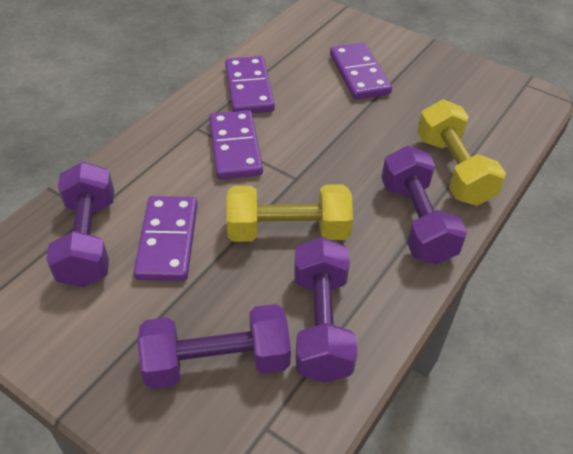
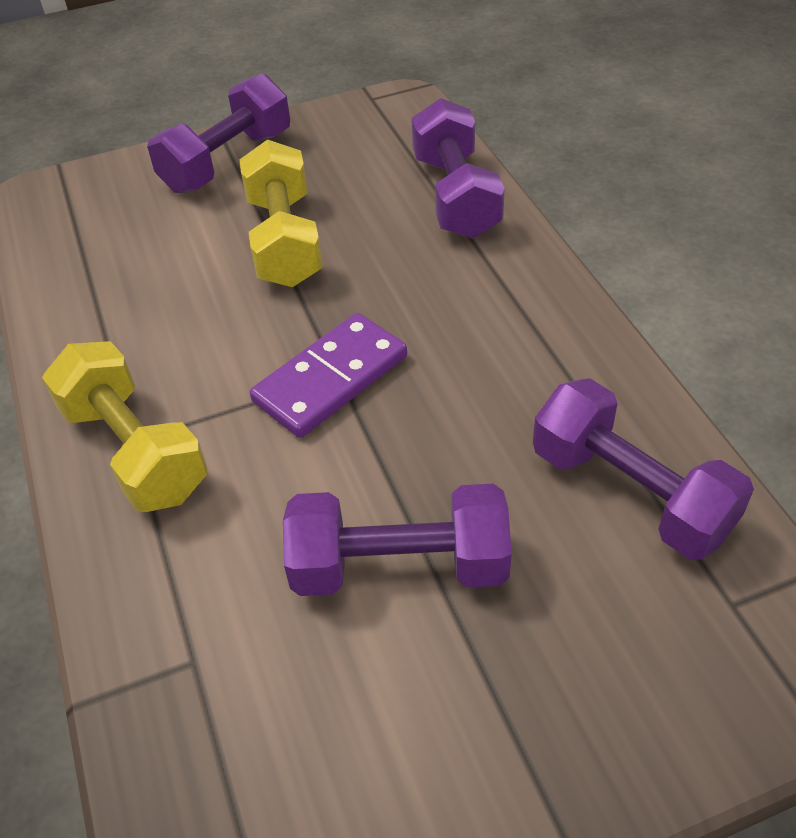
purple domino: 4 -> 1

